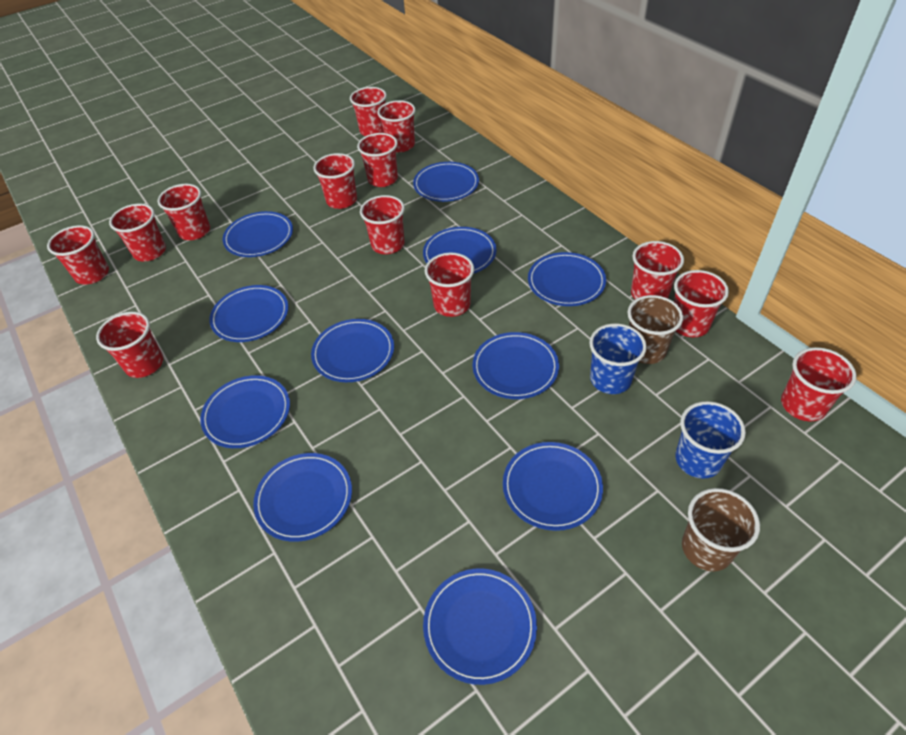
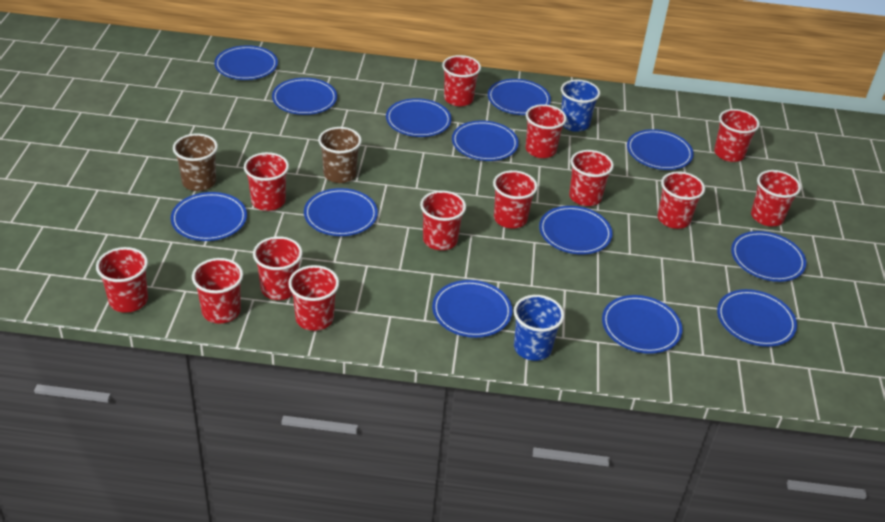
blue plate: 11 -> 13

